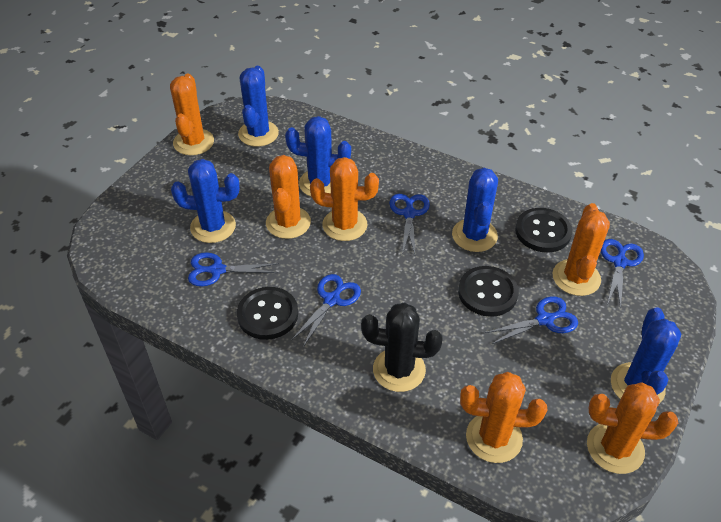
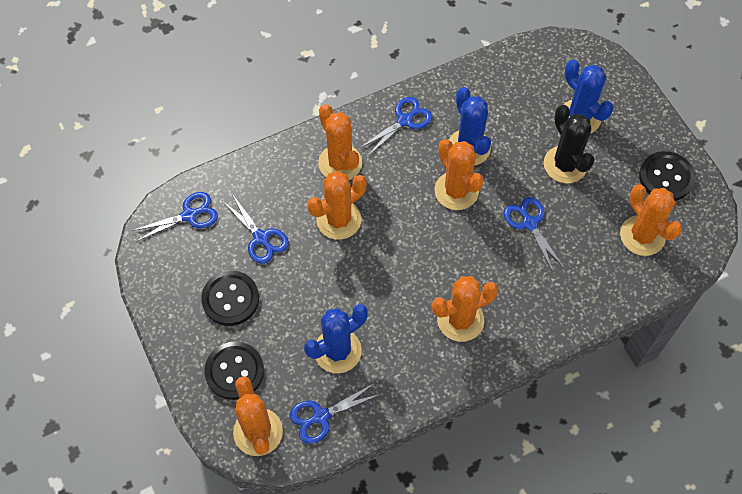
blue cactus: 5 -> 3

